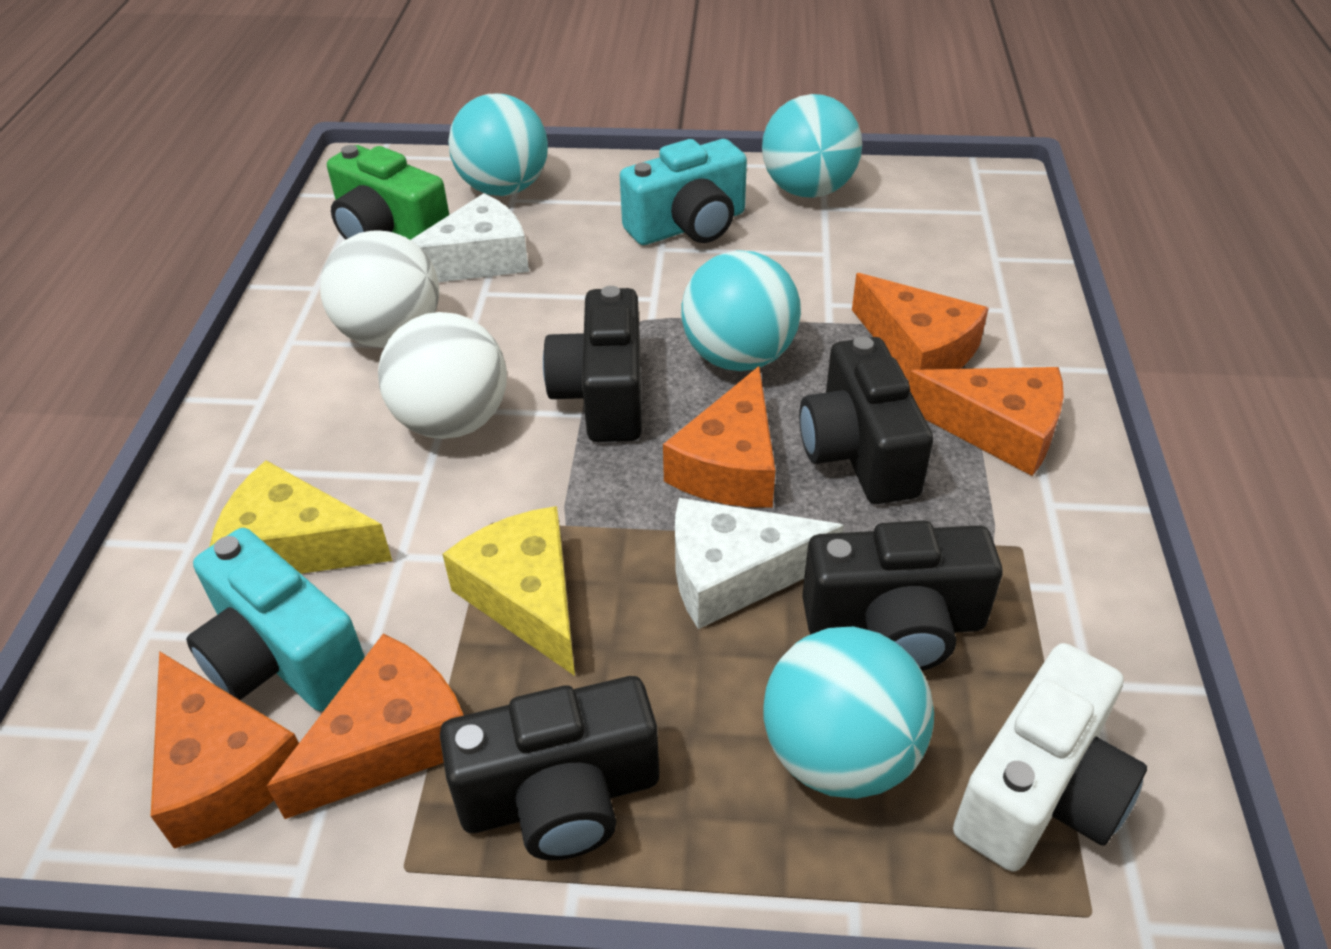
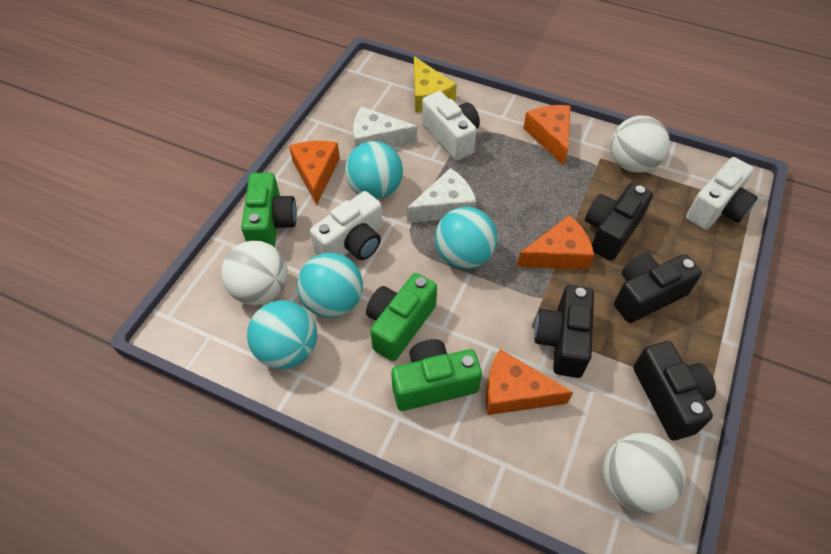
green camera: 1 -> 3
orange cheese: 5 -> 4
turquoise camera: 2 -> 0
white ball: 2 -> 3
white camera: 1 -> 3
yellow cheese: 2 -> 1

